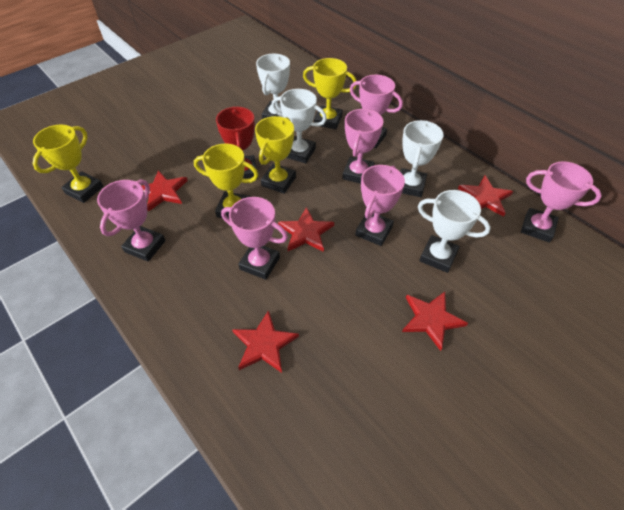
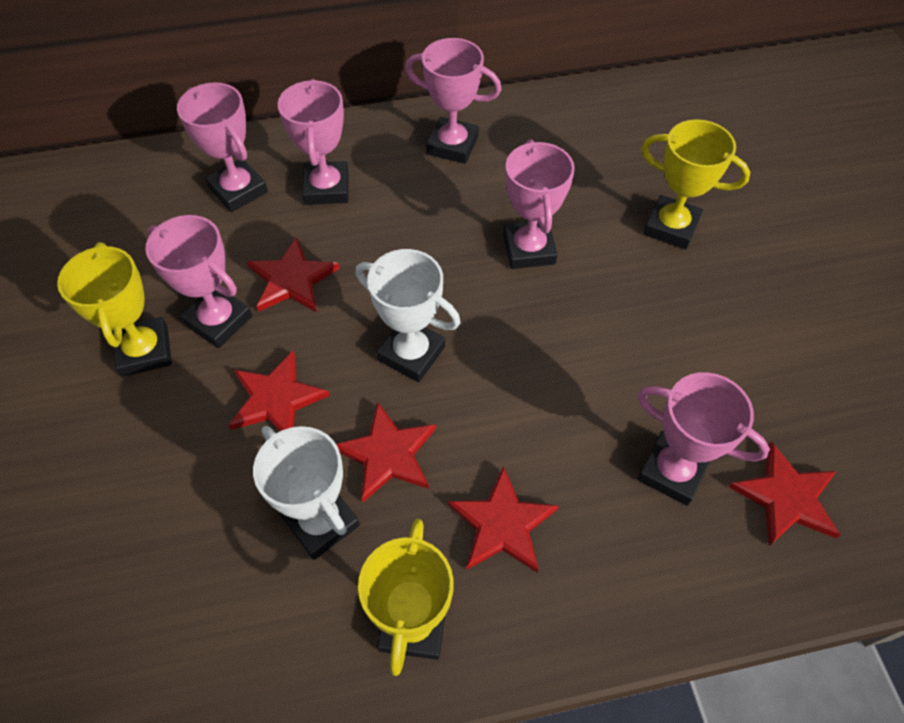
red trophy: 1 -> 0
white trophy: 4 -> 2
yellow trophy: 4 -> 3

